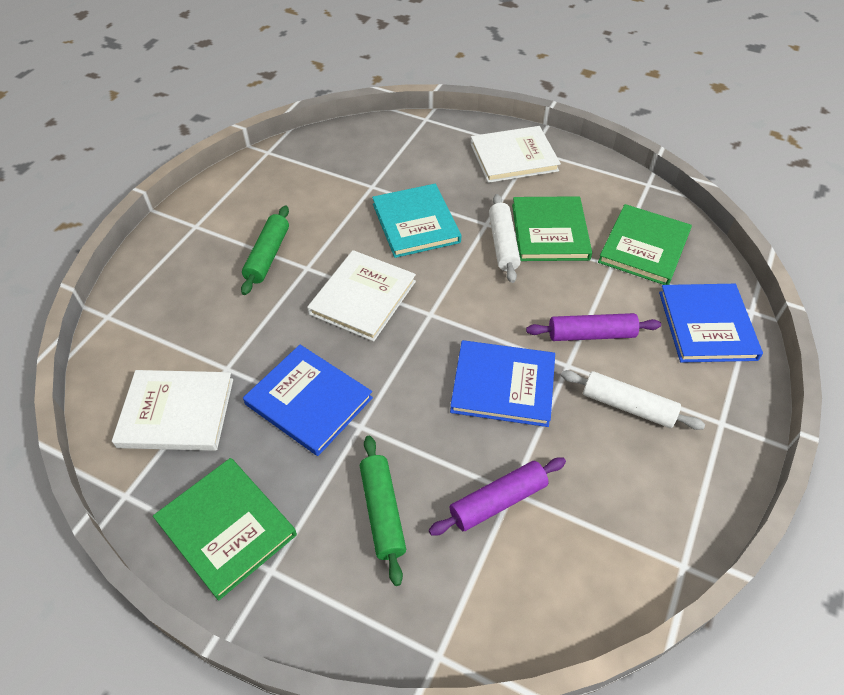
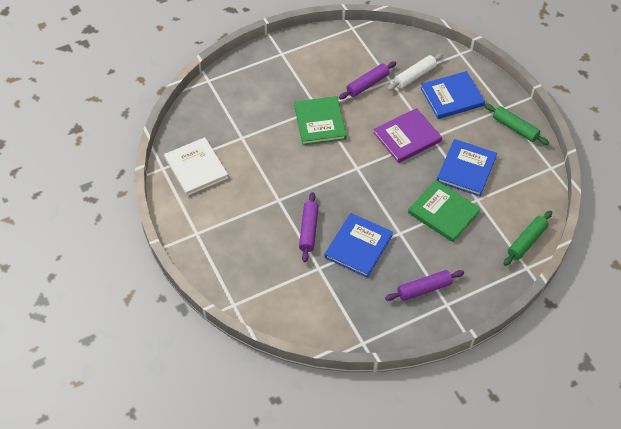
green book: 3 -> 2
purple book: 0 -> 1
purple rolling pin: 2 -> 3
turquoise book: 1 -> 0
white book: 3 -> 1
white rolling pin: 2 -> 1

